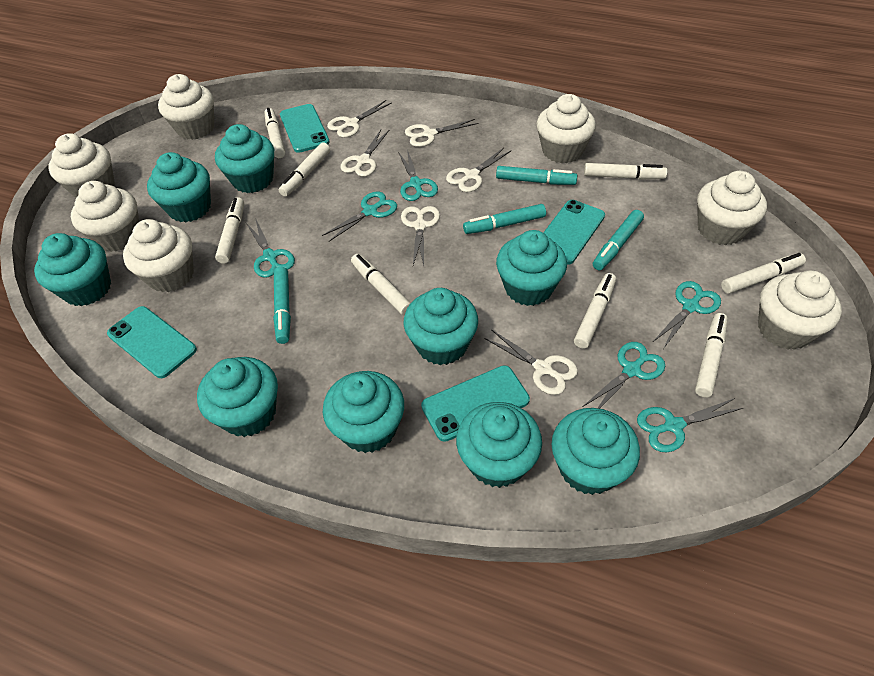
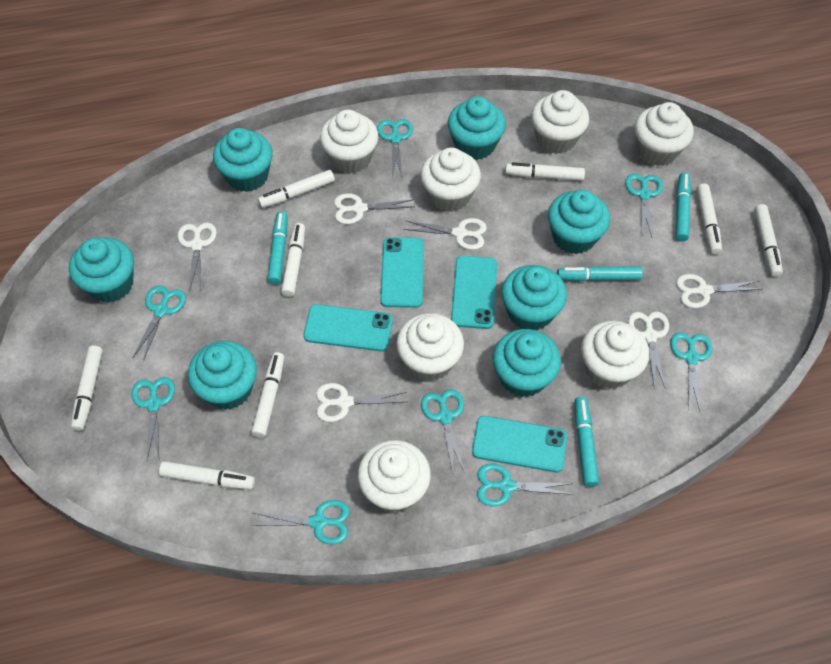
turquoise cupcake: 9 -> 7
turquoise scissors: 6 -> 8

